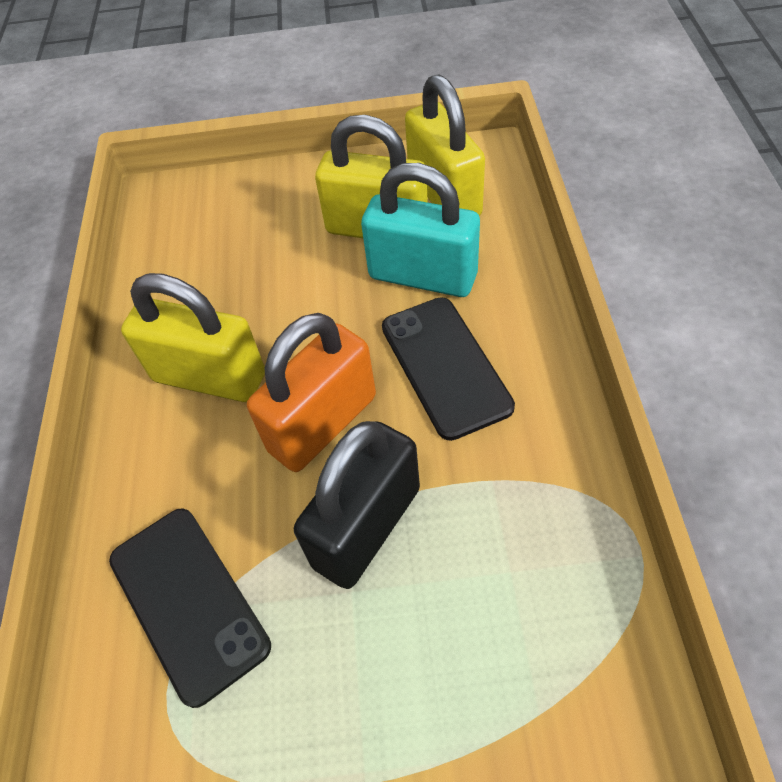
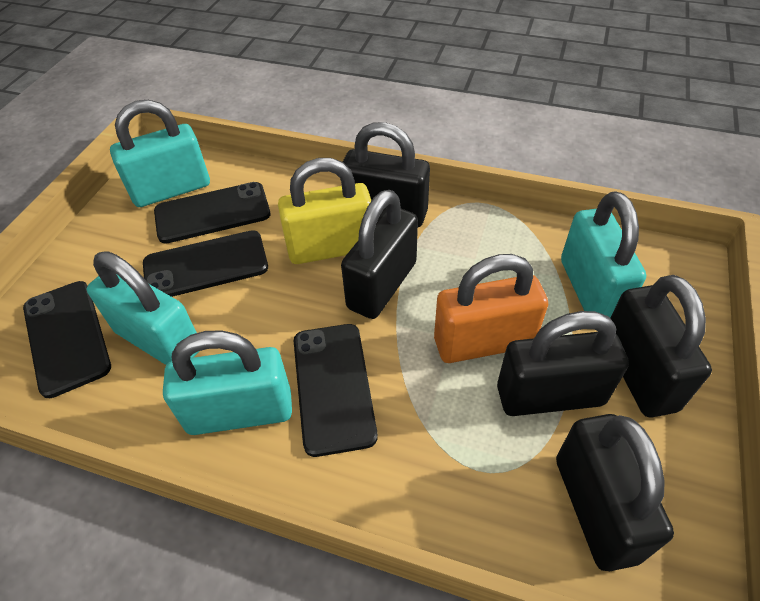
black padlock: 1 -> 5
black phone: 2 -> 4
turquoise padlock: 1 -> 4
yellow padlock: 3 -> 1

